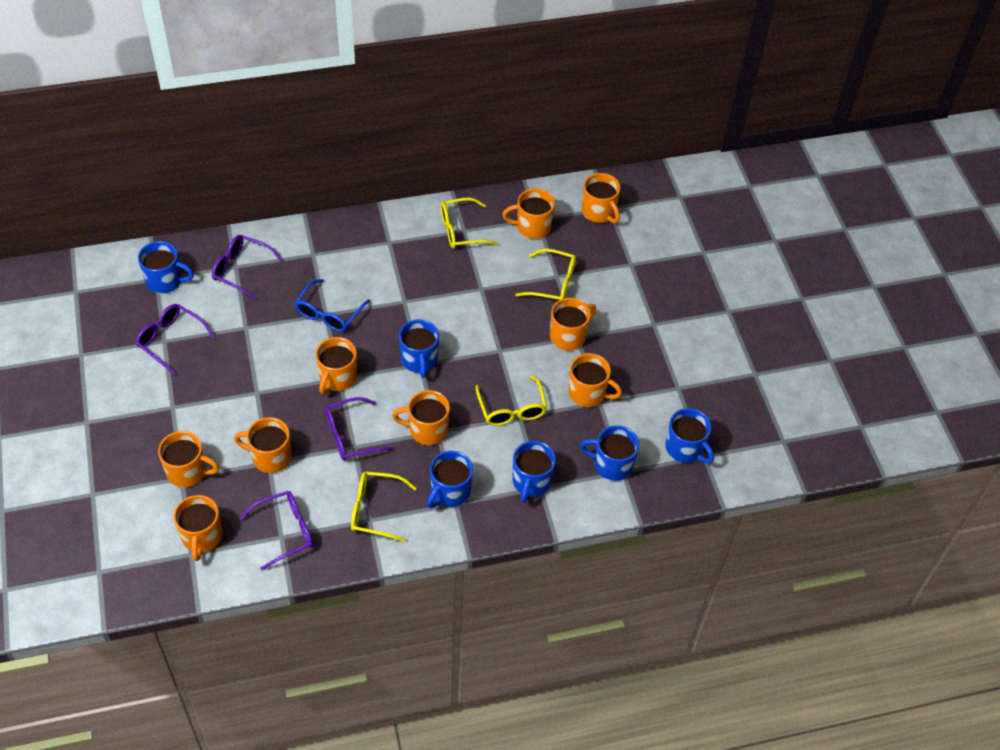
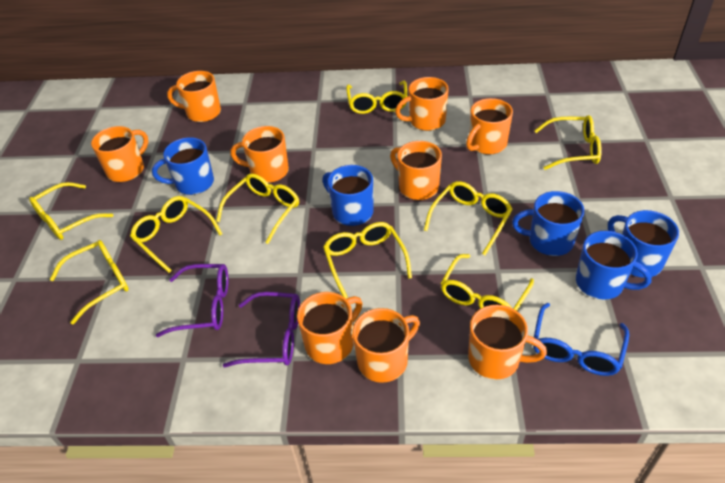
blue mug: 6 -> 5
purple glasses: 4 -> 2
yellow glasses: 4 -> 9

